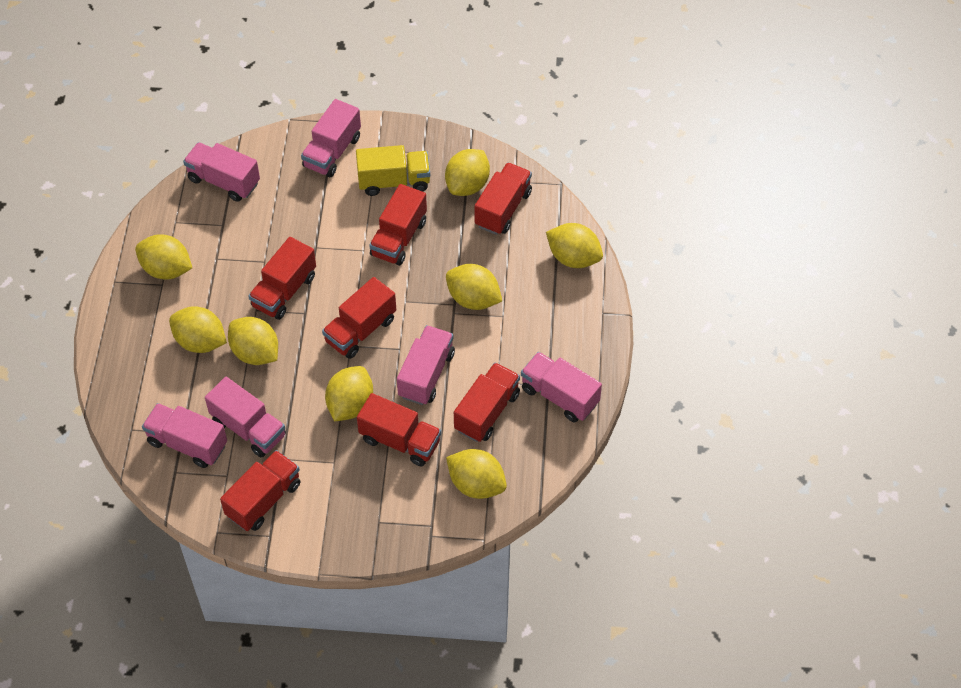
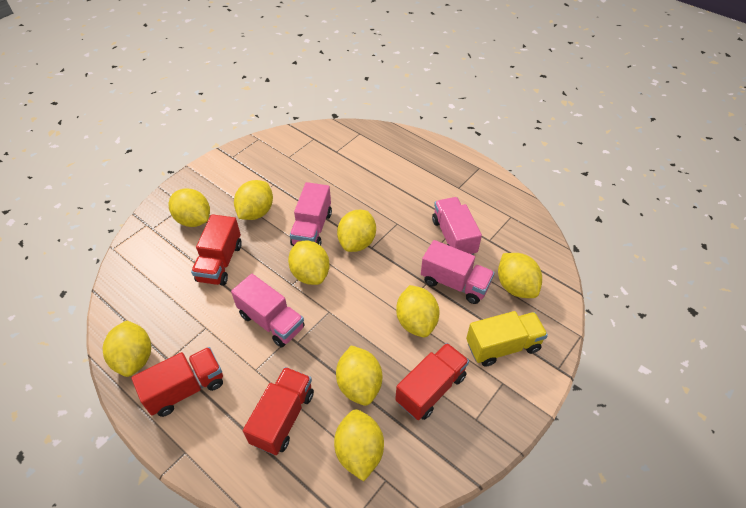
pink truck: 6 -> 4
red truck: 7 -> 4
yellow lemon: 8 -> 9

